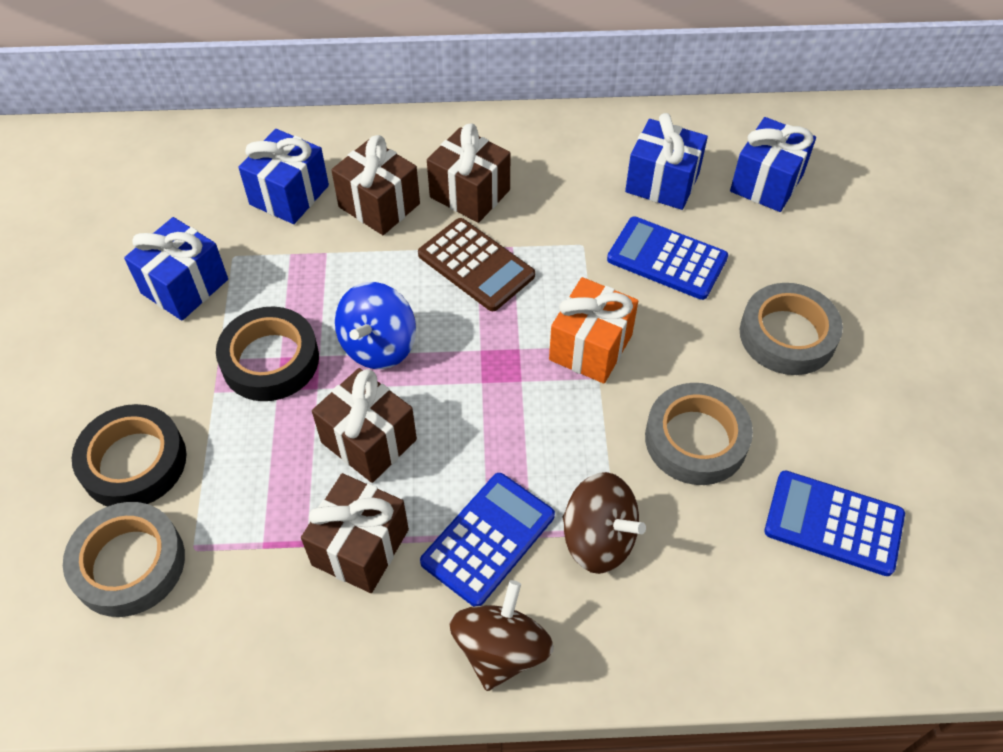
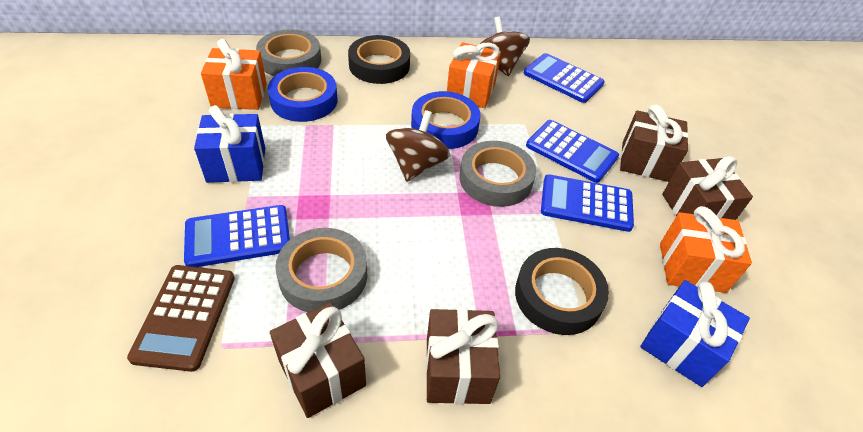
blue calculator: 3 -> 4
blue gift: 4 -> 2
blue spinning top: 1 -> 0
blue tape: 0 -> 2
orange gift: 1 -> 3

